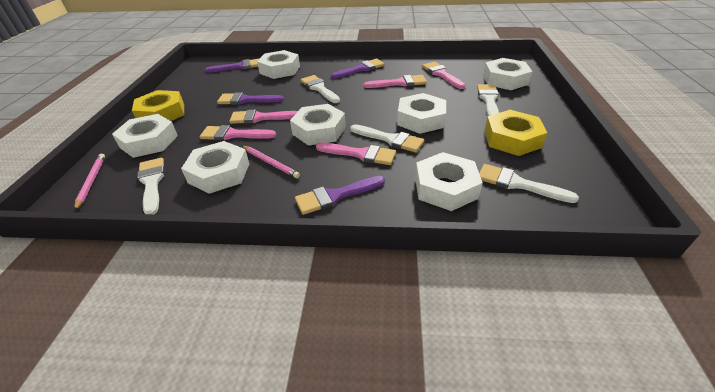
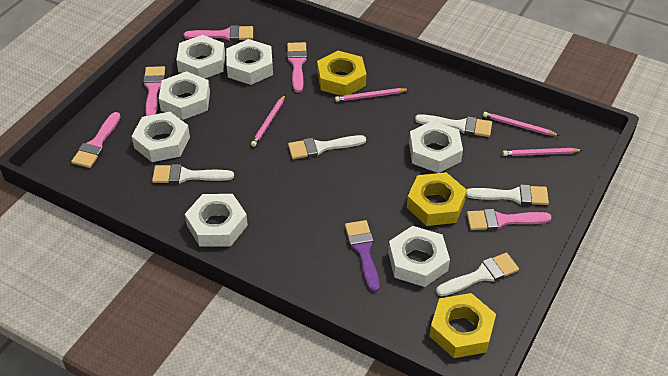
pink pencil: 2 -> 4
purple brush: 4 -> 1
yellow nut: 2 -> 3

